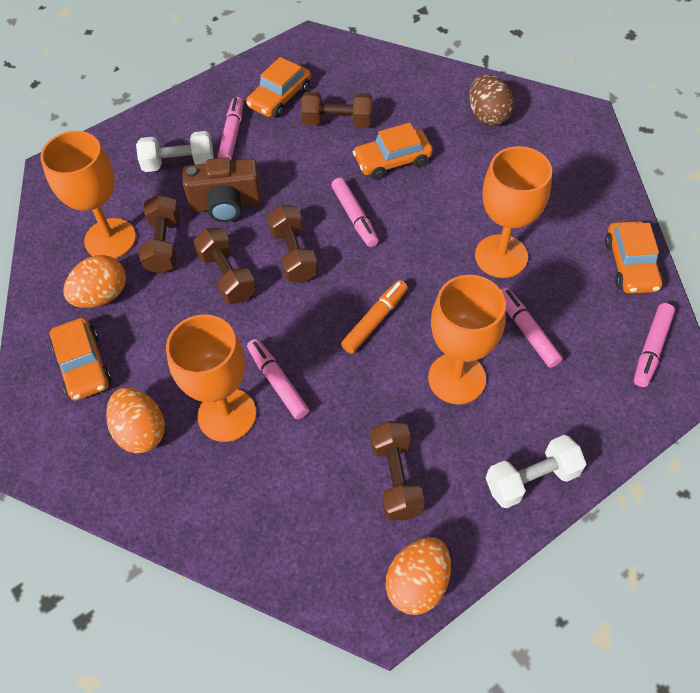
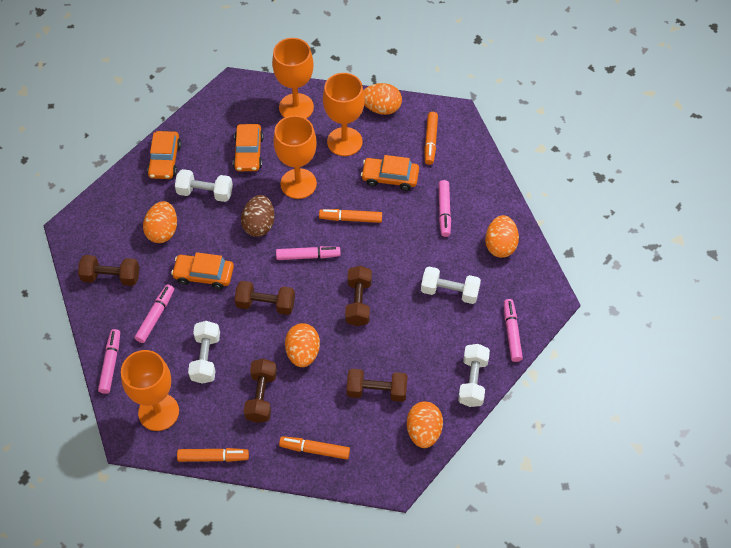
brown camera: 1 -> 0
orange egg: 3 -> 5
orange marker: 1 -> 4
white dumbbell: 2 -> 4

